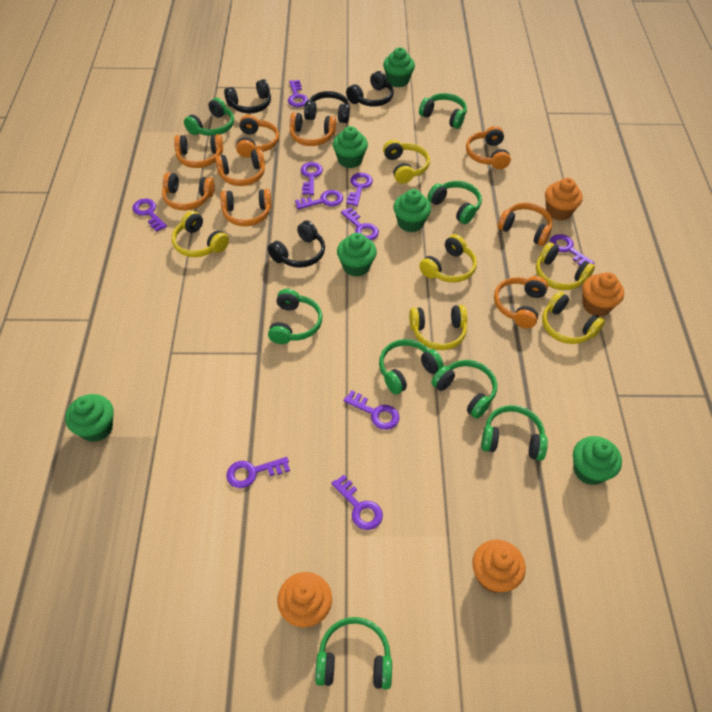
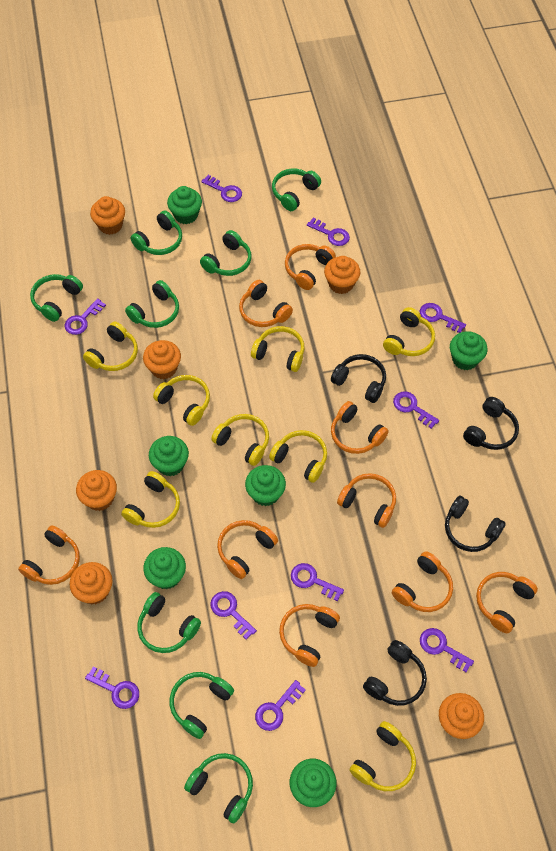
orange cupcake: 4 -> 6
yellow headphones: 6 -> 8

